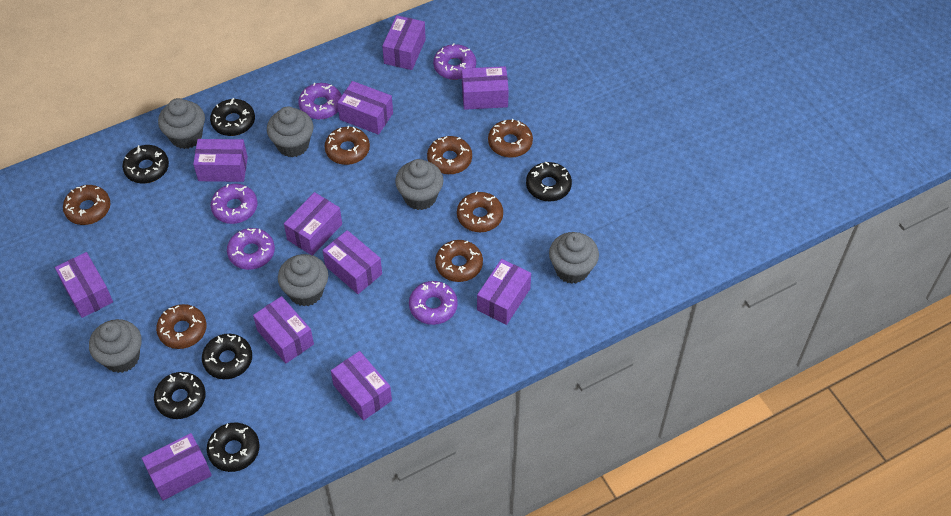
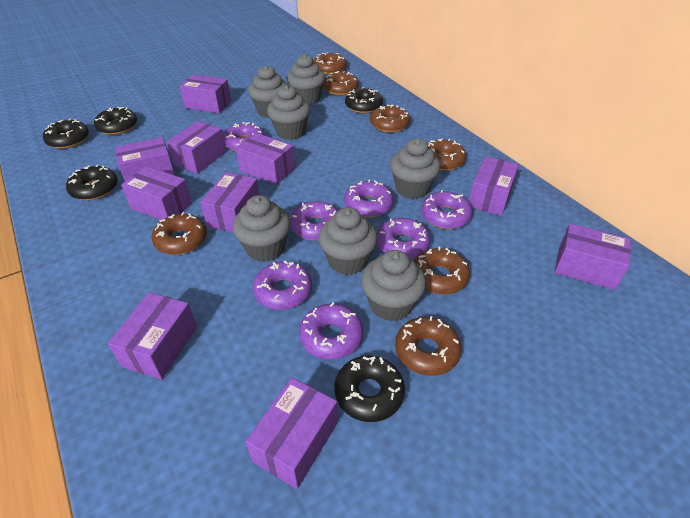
black donut: 6 -> 5
grey cupcake: 6 -> 7
purple box: 11 -> 10
purple donut: 5 -> 7

